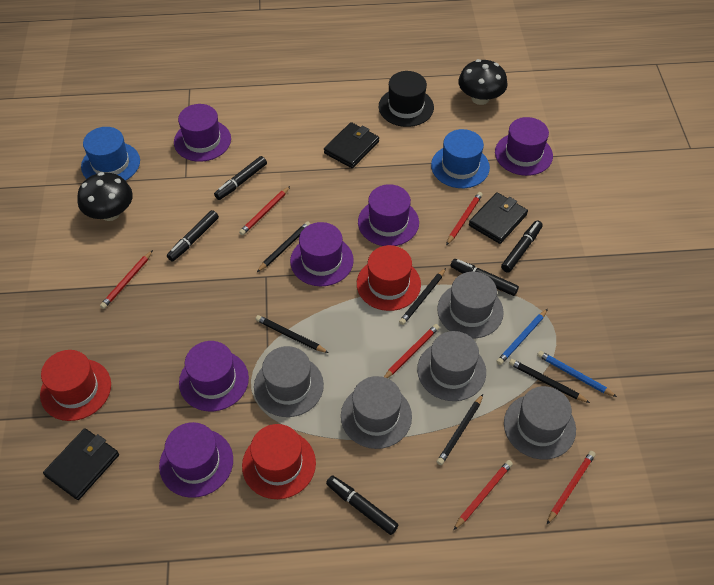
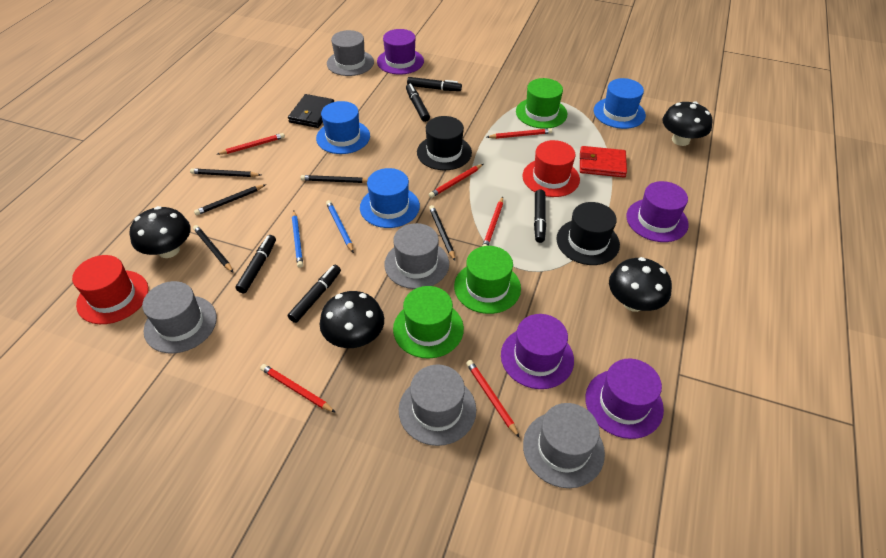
black hat: 1 -> 2
black mushroom: 2 -> 4
black wallet: 3 -> 1
blue hat: 2 -> 3
green hat: 0 -> 3
purple hat: 6 -> 4
red hat: 3 -> 2
red wallet: 0 -> 1

